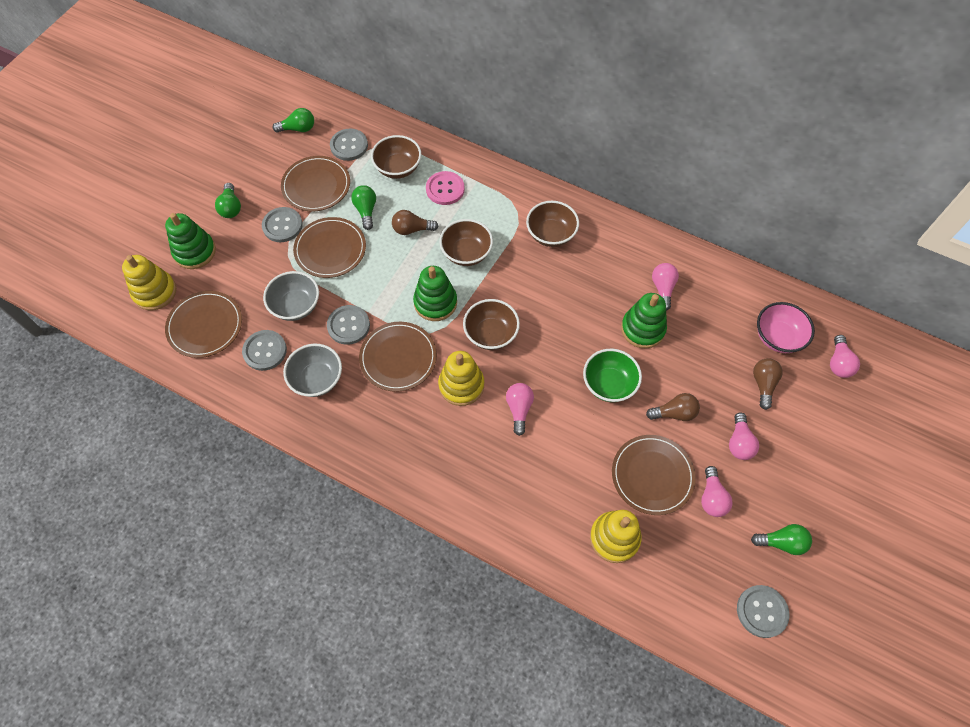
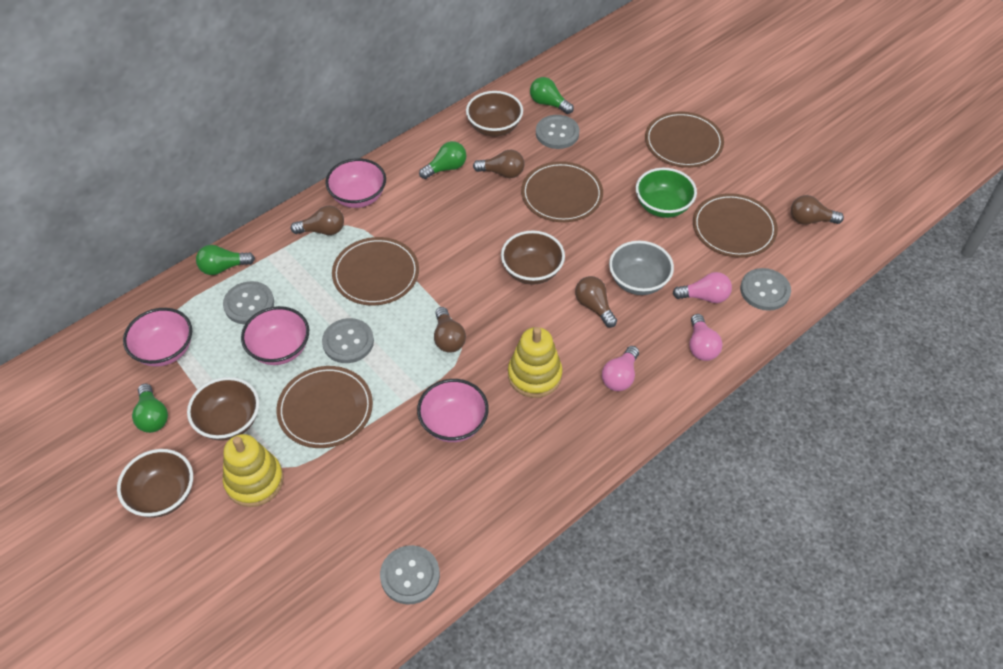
brown light bulb: 3 -> 5
green stacking toy: 3 -> 0
grey bowl: 2 -> 1
pink bowl: 1 -> 4
pink button: 1 -> 0
pink light bulb: 5 -> 3
yellow stacking toy: 3 -> 2

